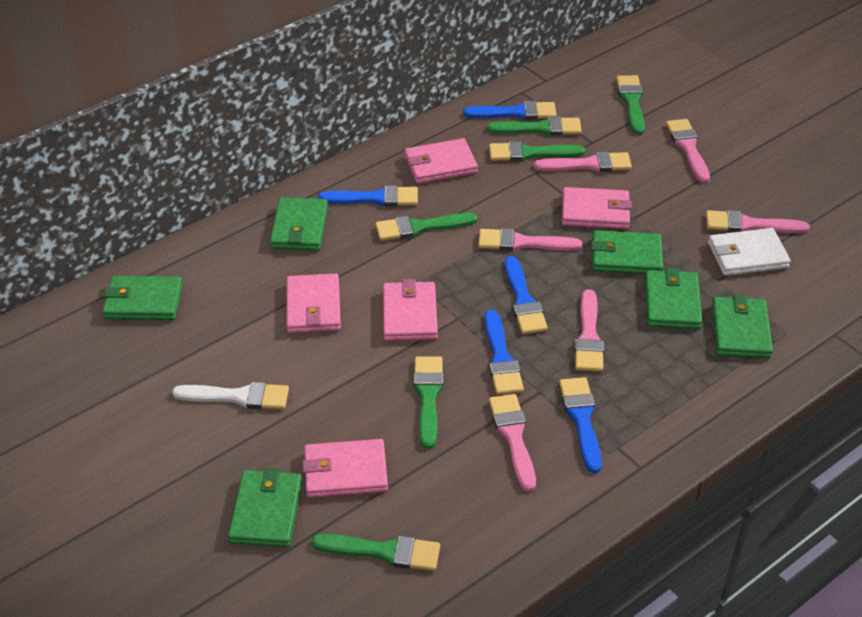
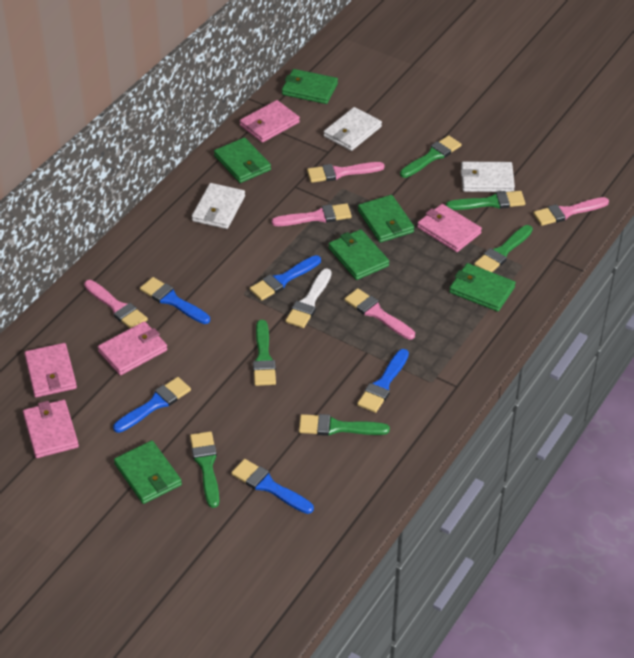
pink brush: 6 -> 5
white wallet: 1 -> 3

